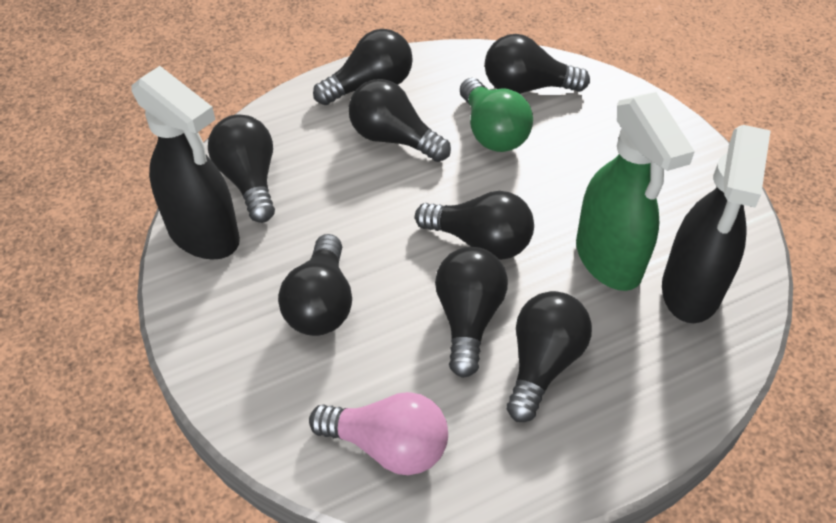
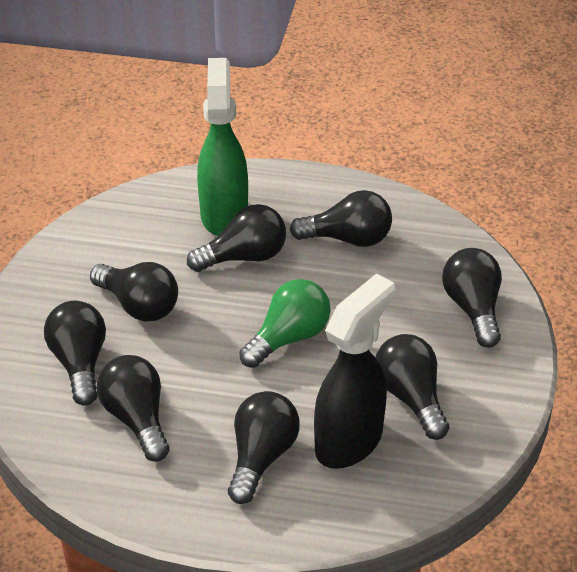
black spray bottle: 2 -> 1
pink light bulb: 1 -> 0

